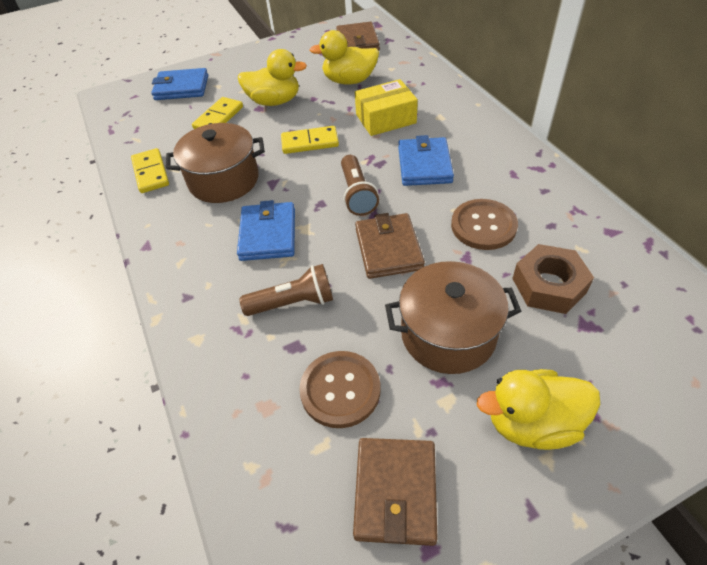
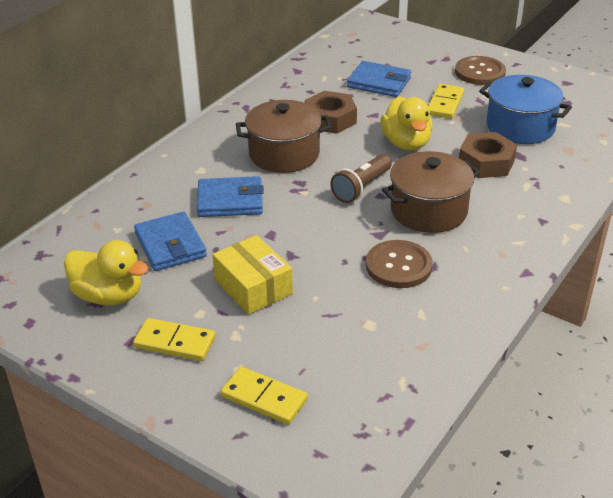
blue pot: 0 -> 1
brown flashlight: 2 -> 1
brown nut: 1 -> 2
brown wallet: 3 -> 0
yellow duck: 3 -> 2

